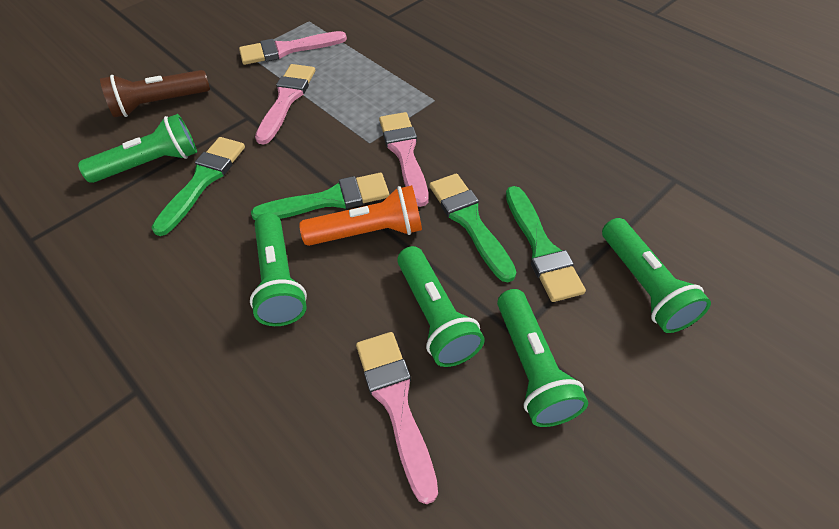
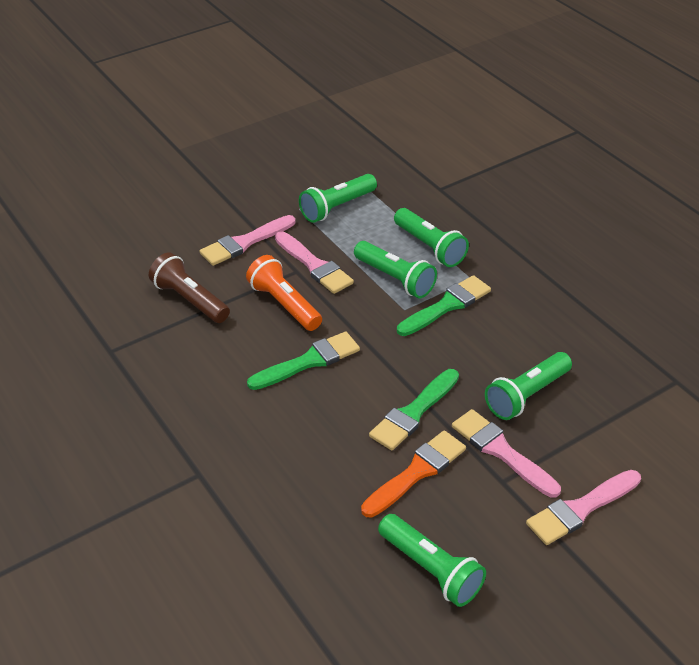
green brush: 4 -> 3
orange brush: 0 -> 1

